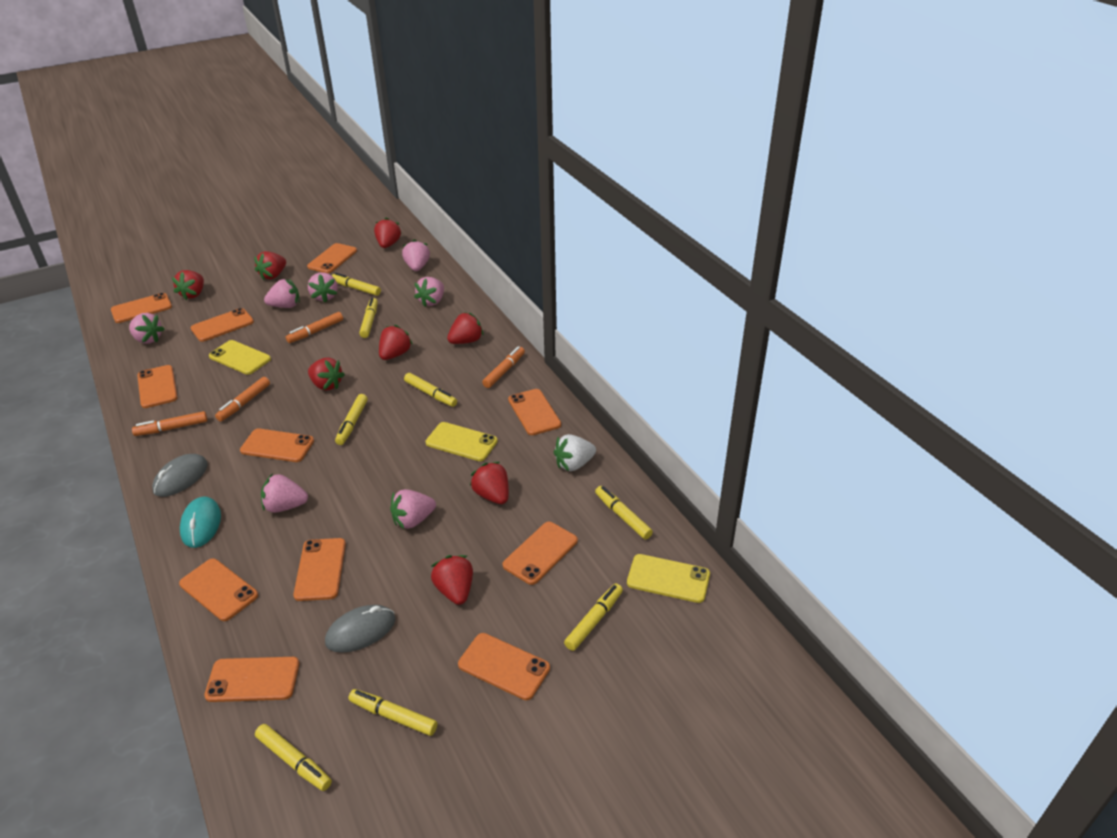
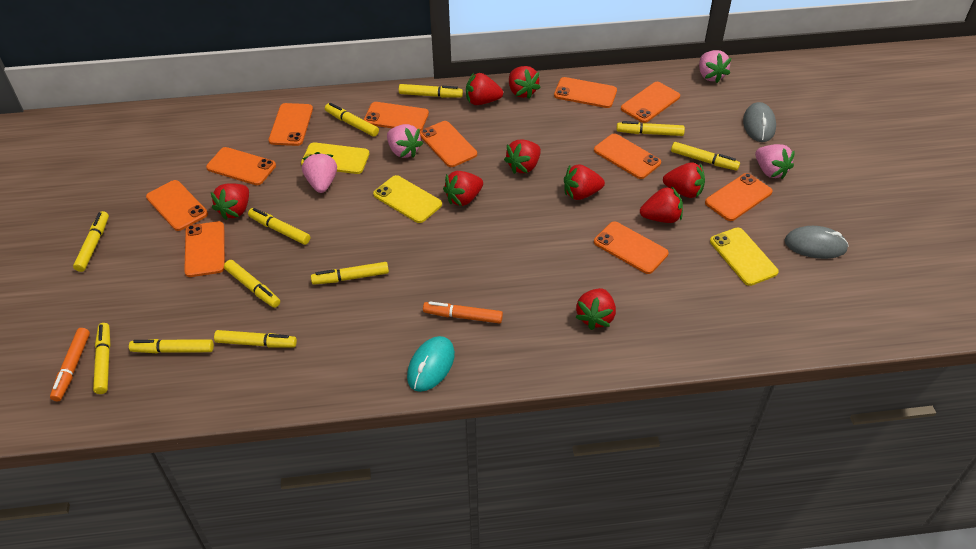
orange marker: 4 -> 2
pink strawberry: 7 -> 4
red strawberry: 8 -> 9
white strawberry: 1 -> 0
yellow marker: 8 -> 11

